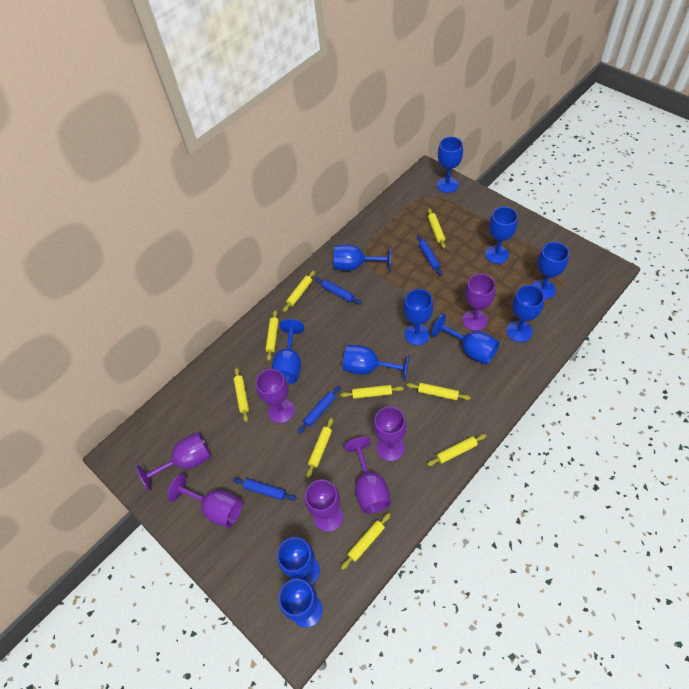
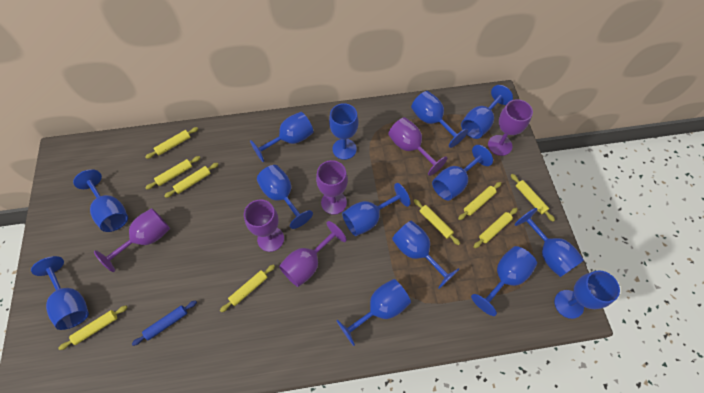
blue goblet: 11 -> 14
blue rolling pin: 4 -> 1
purple goblet: 7 -> 6

